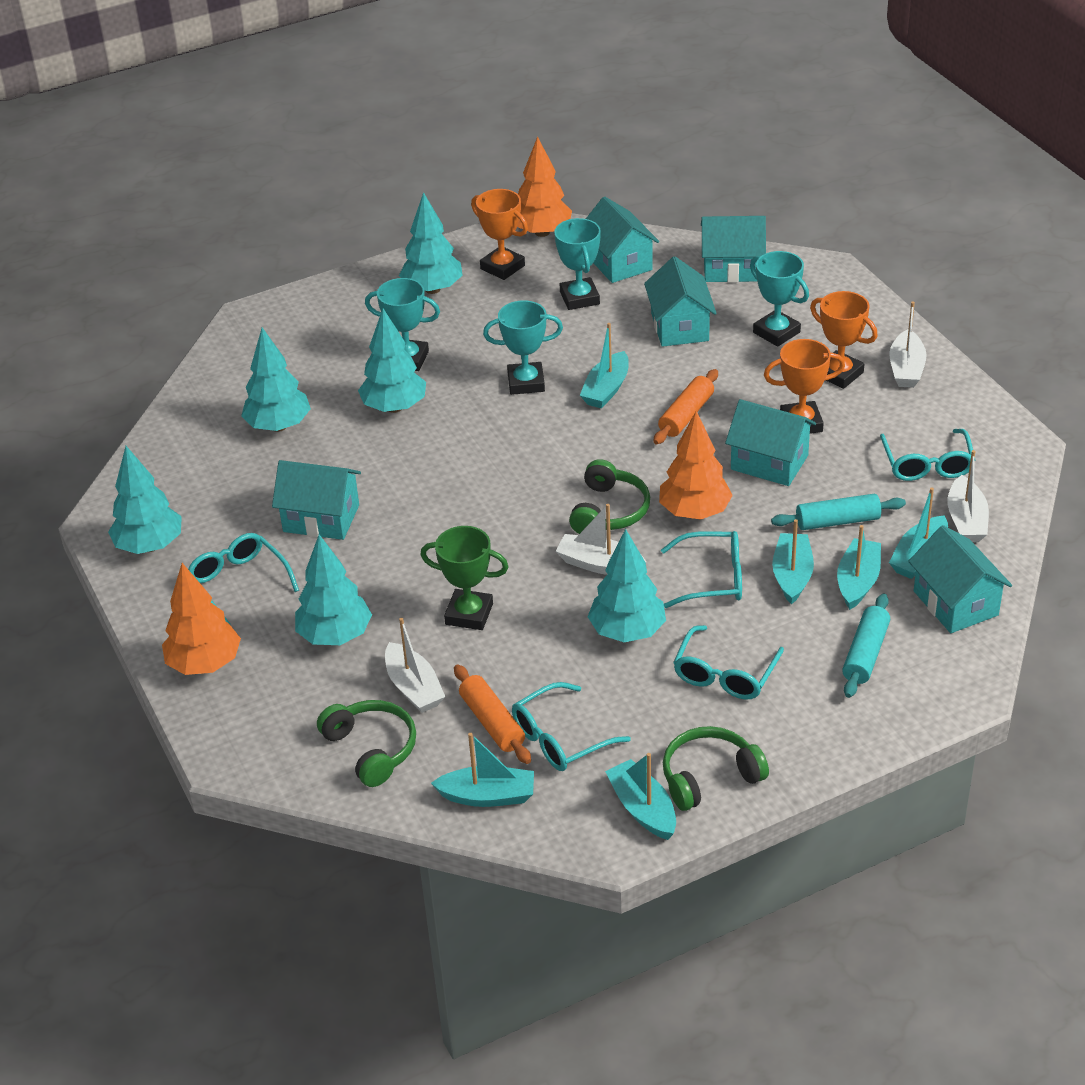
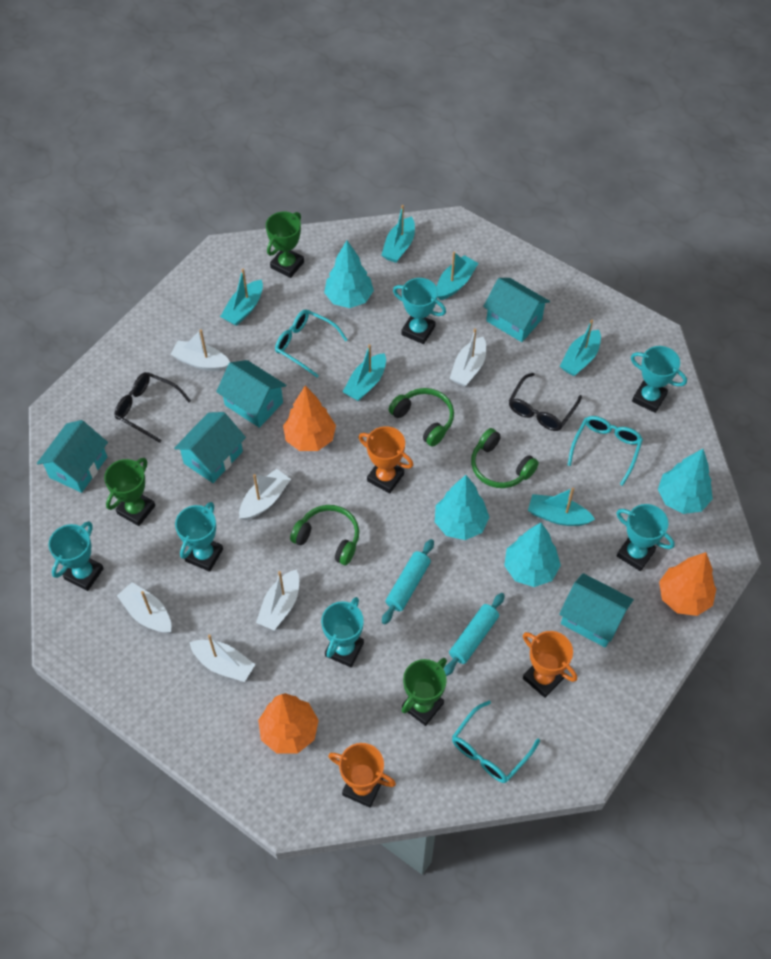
black glasses: 0 -> 2
green trophy: 1 -> 3
orange rolling pin: 2 -> 0
turquoise glasses: 5 -> 3
turquoise house: 6 -> 5
turquoise tree: 6 -> 4
turquoise trophy: 4 -> 6
white boat: 4 -> 6

